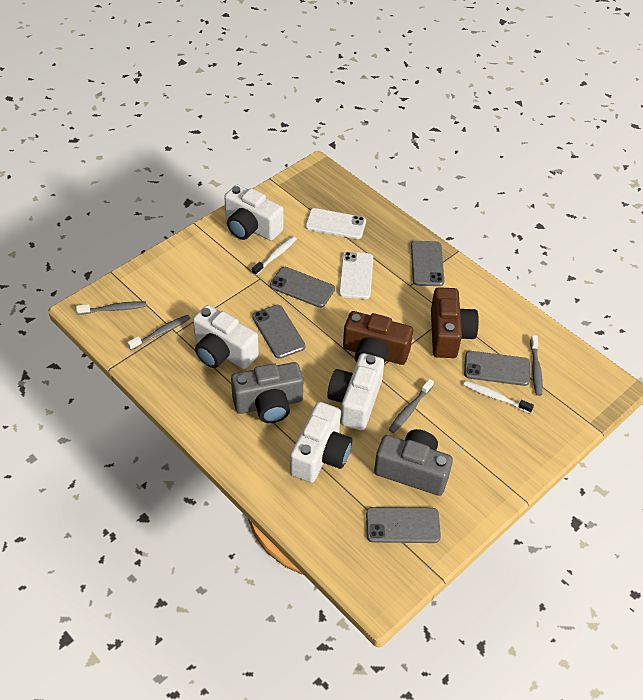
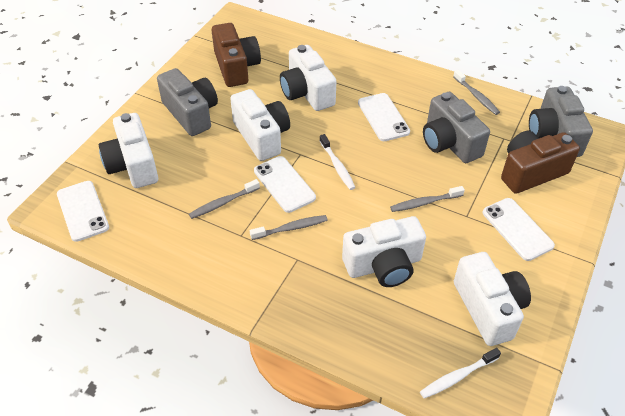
grey camera: 2 -> 3
grey phone: 5 -> 0
white camera: 4 -> 5
white phone: 2 -> 4

